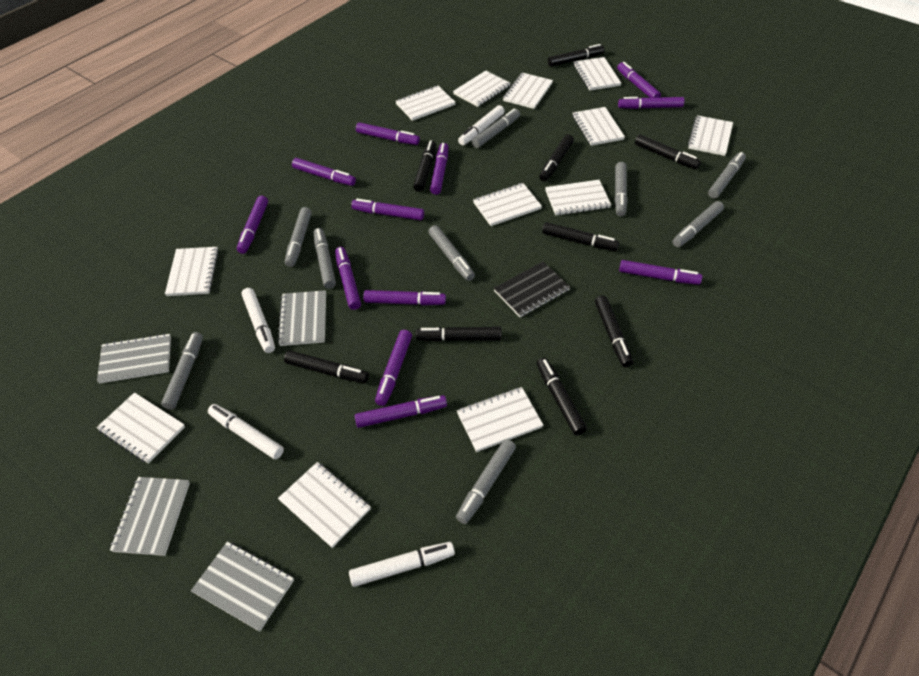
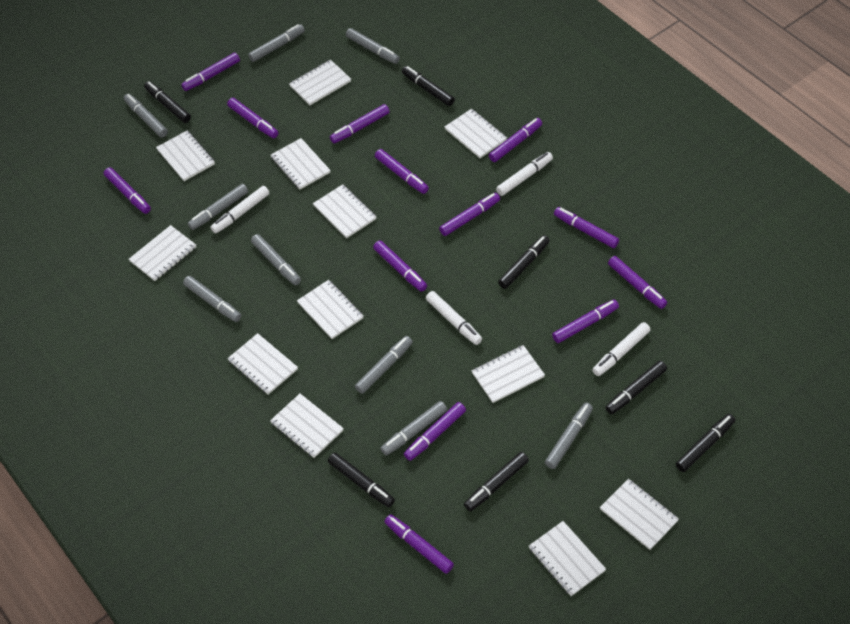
black marker: 9 -> 7
black notebook: 1 -> 0
grey notebook: 4 -> 0
purple marker: 12 -> 13

